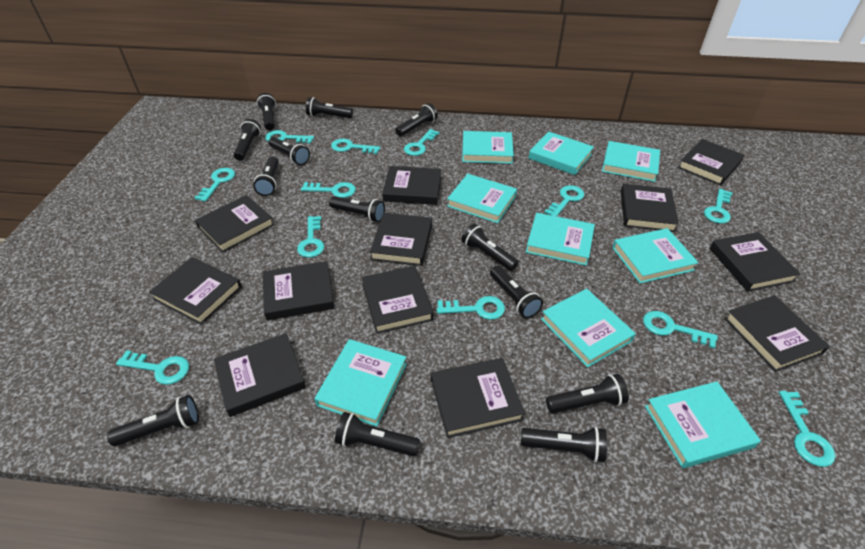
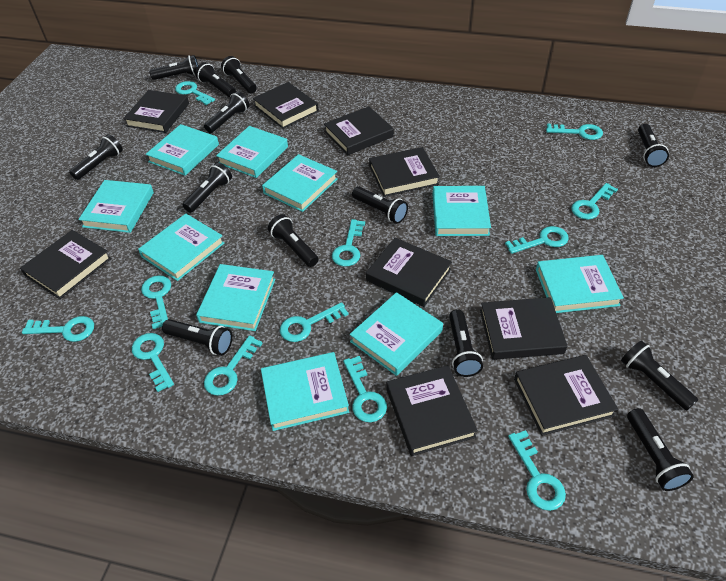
black book: 12 -> 9
turquoise book: 9 -> 10

